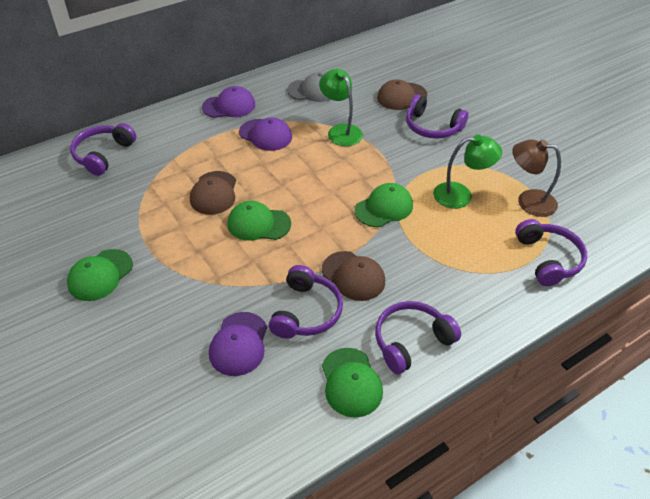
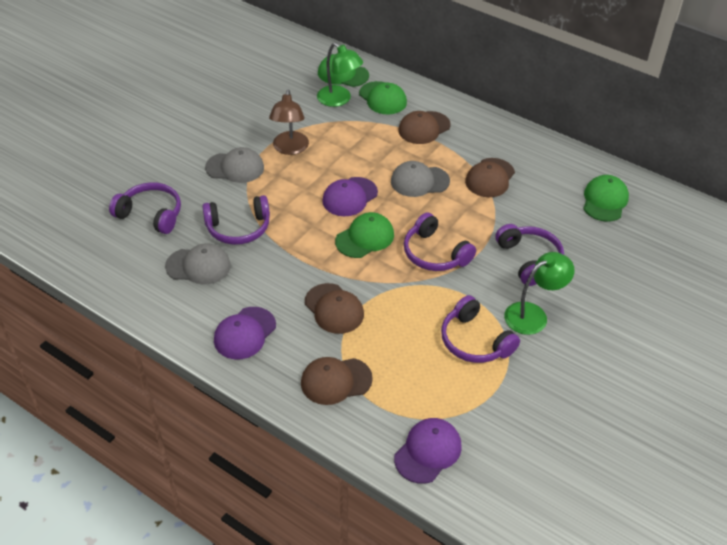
brown cap: 3 -> 4
grey cap: 1 -> 3

